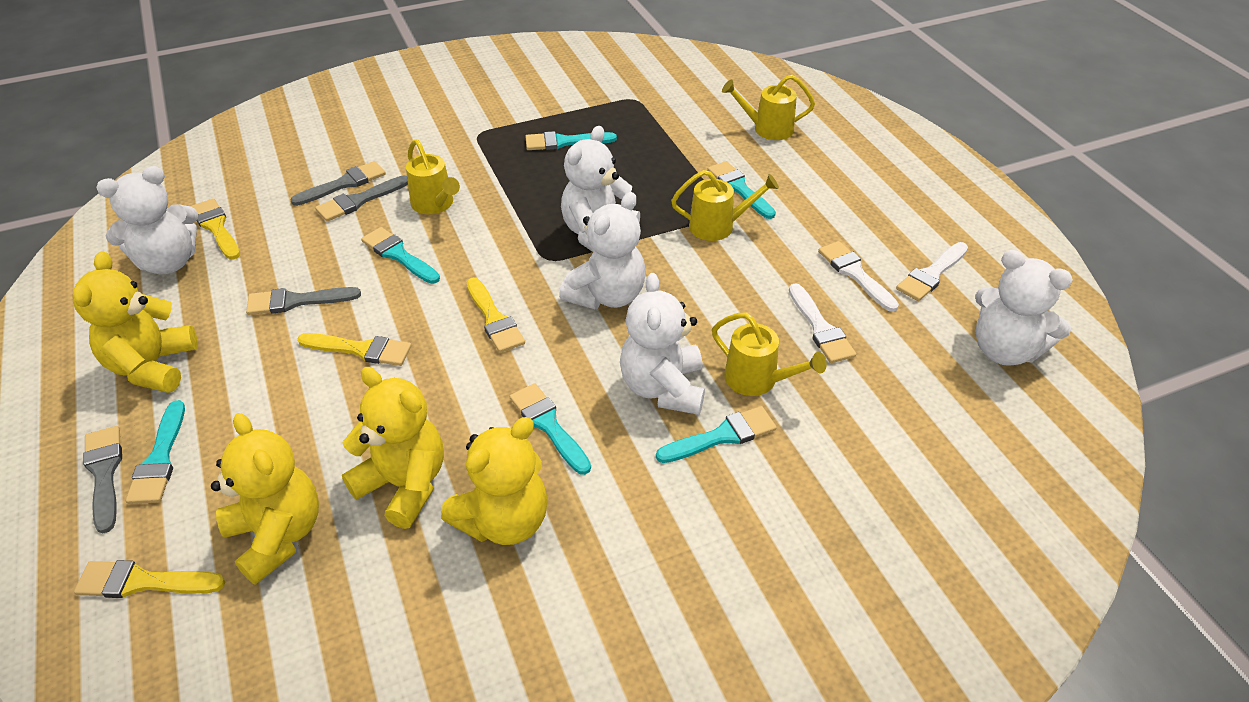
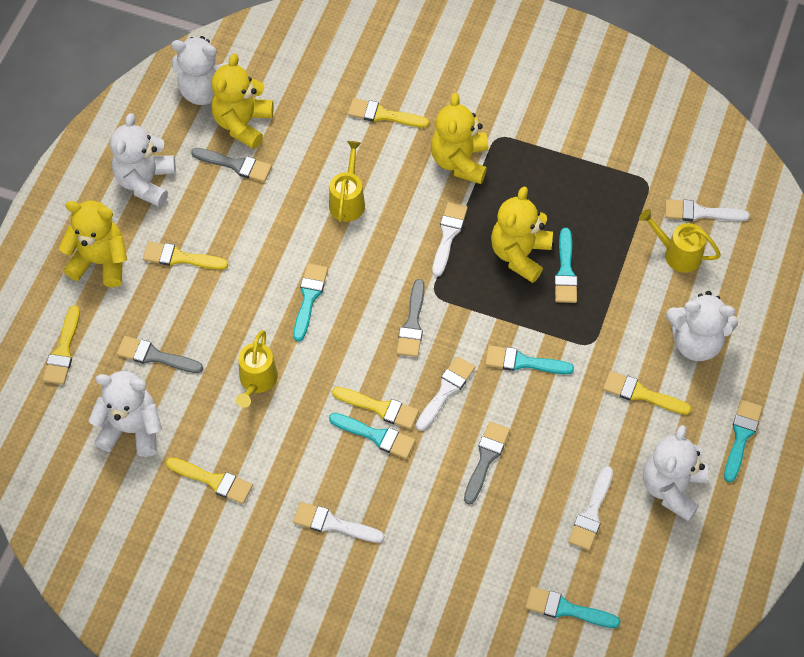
white brush: 3 -> 5
yellow brush: 4 -> 6
yellow watering can: 4 -> 3

